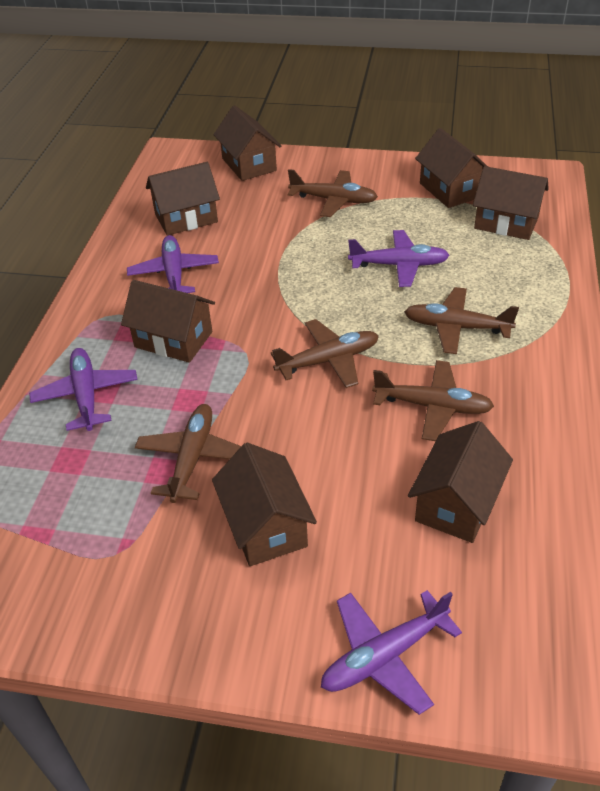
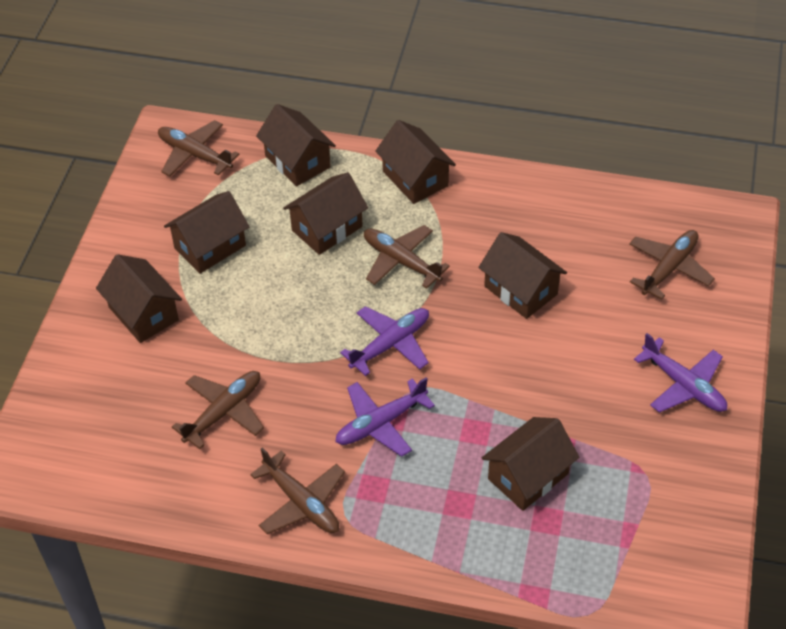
purple plane: 4 -> 3

